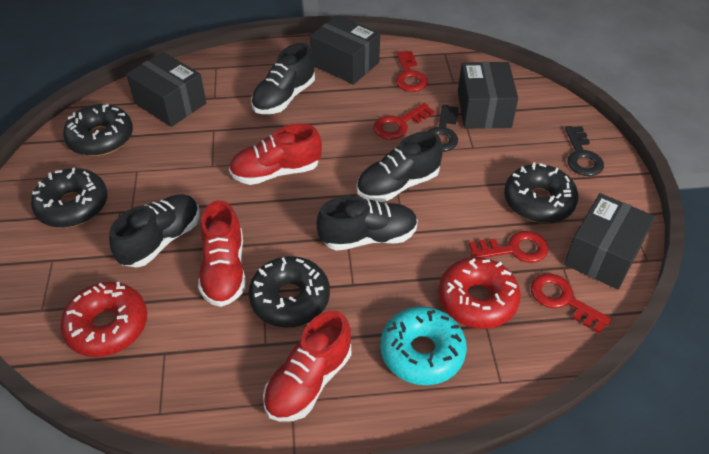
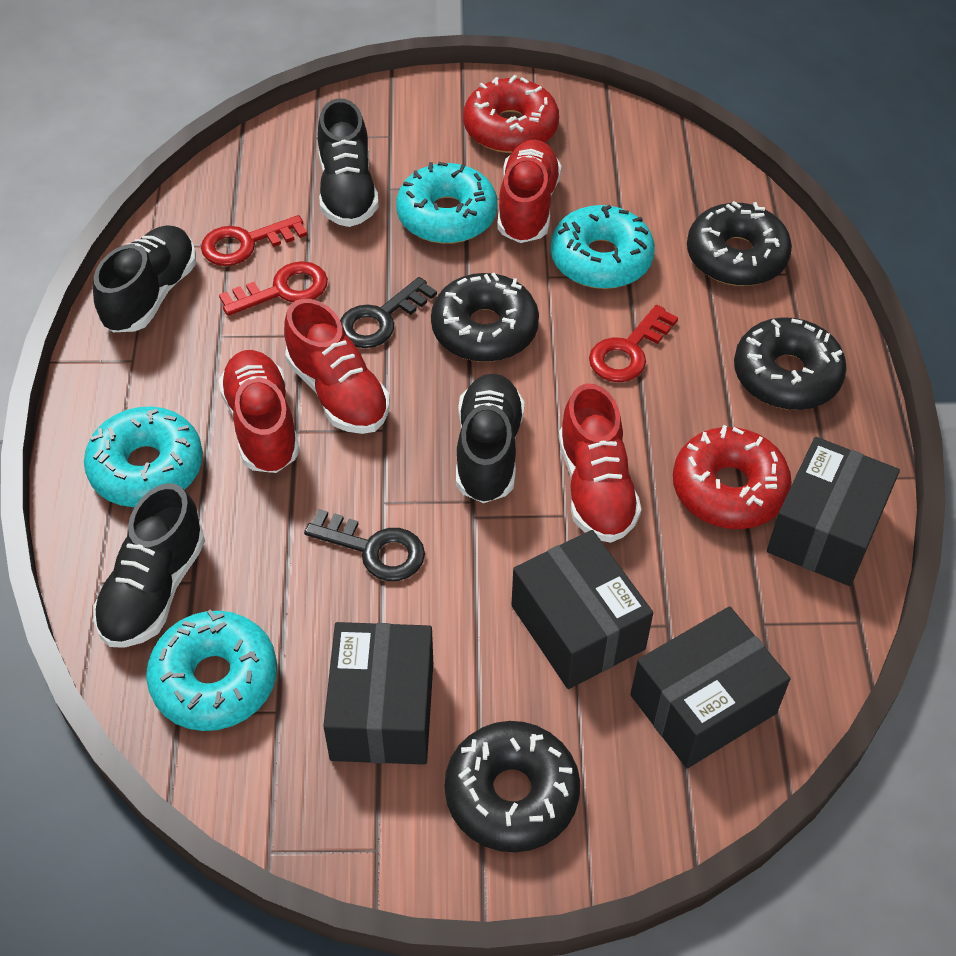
red key: 4 -> 3
red shoe: 3 -> 4
turquoise donut: 1 -> 4

